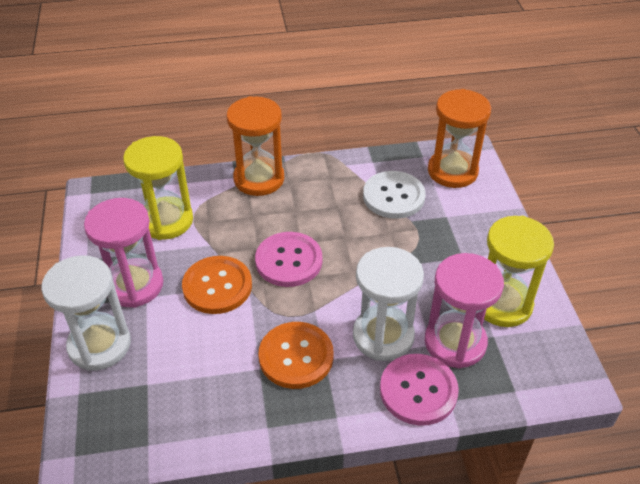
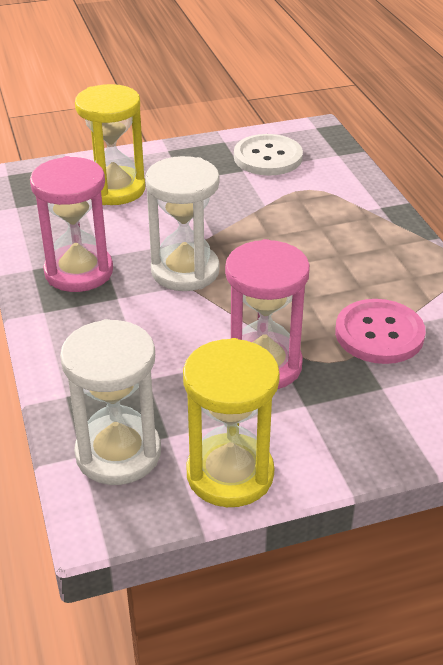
orange button: 2 -> 0
orange hourglass: 2 -> 0
pink button: 2 -> 1

